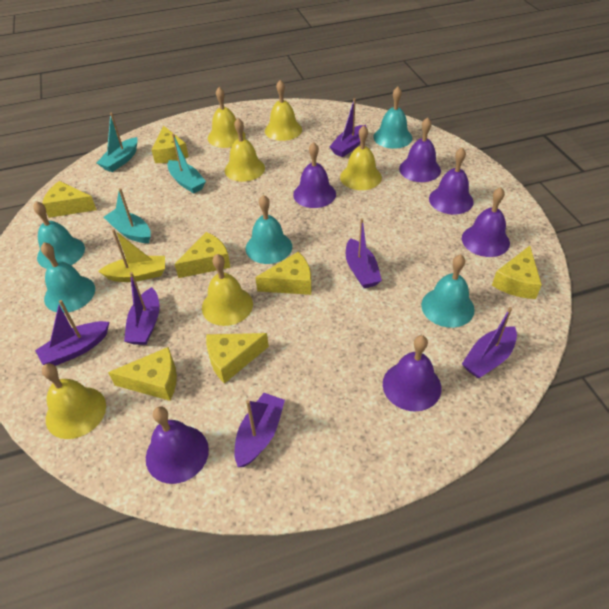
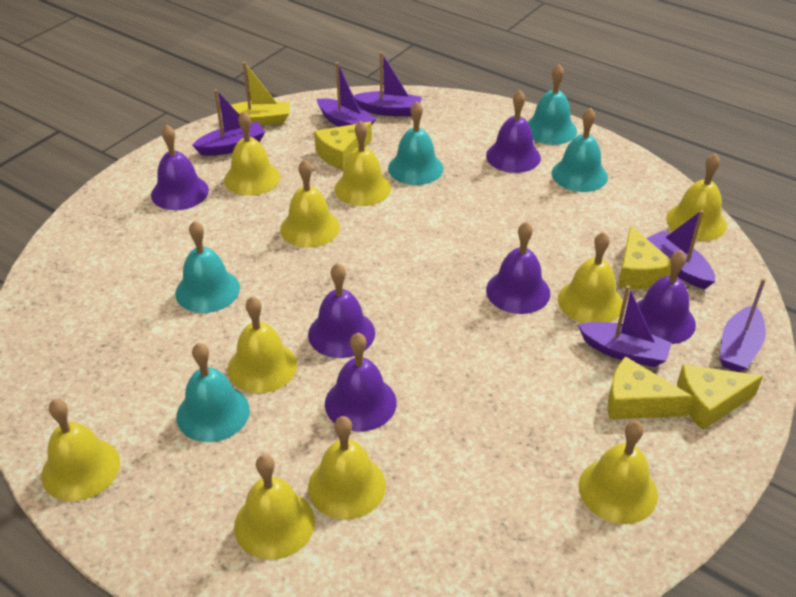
turquoise boat: 3 -> 0
yellow bell: 6 -> 10
yellow cheese: 7 -> 4

